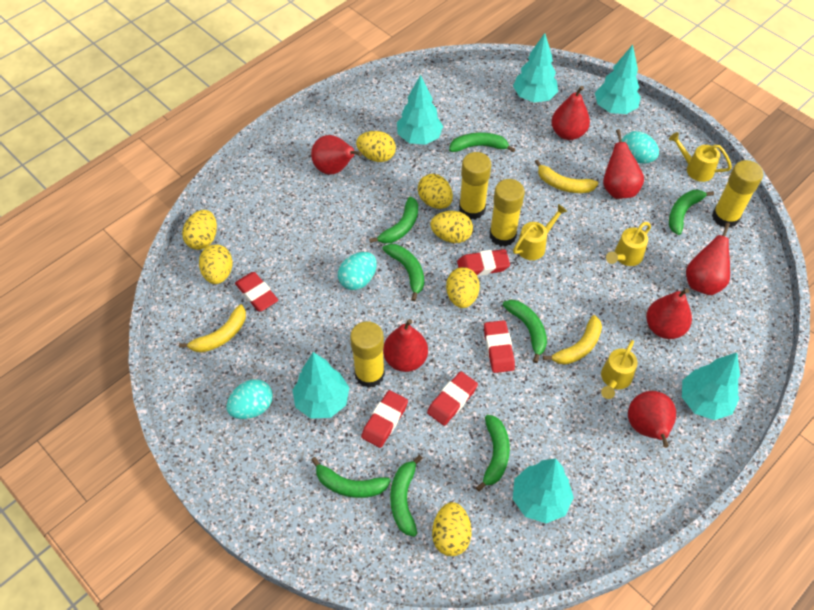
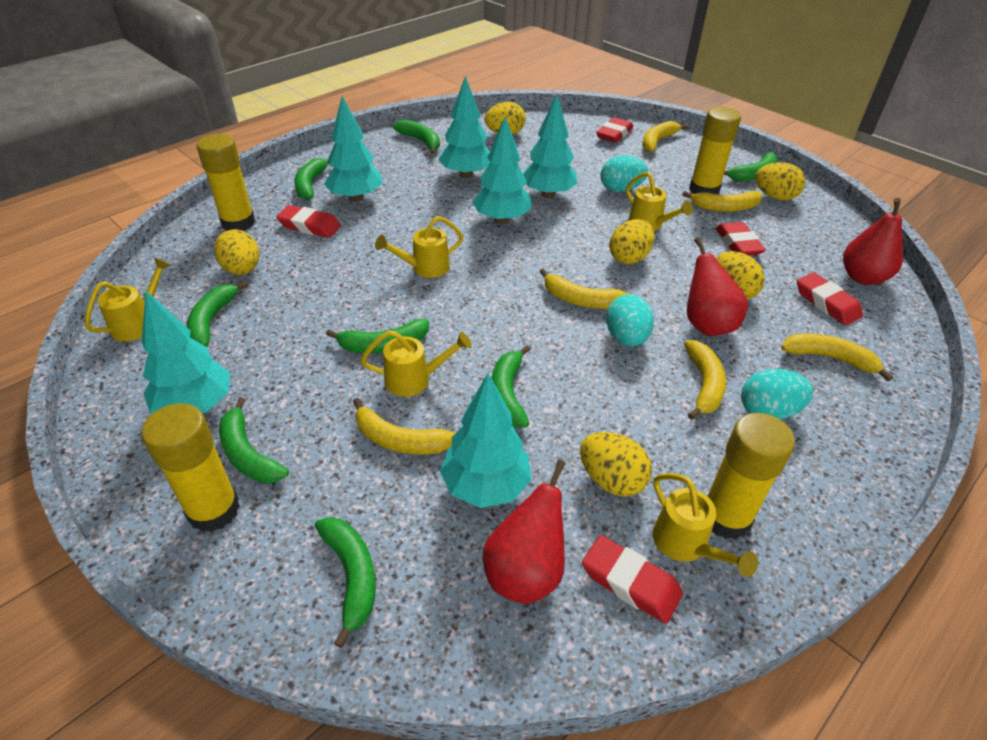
red pear: 7 -> 3
yellow banana: 3 -> 6
yellow egg: 7 -> 6
yellow watering can: 4 -> 5

